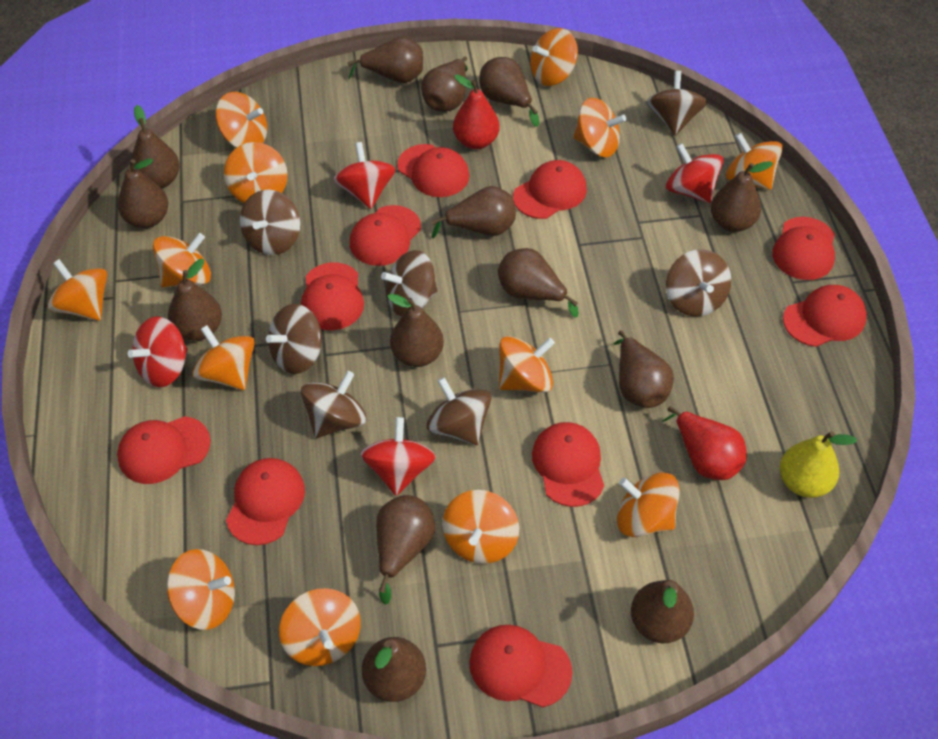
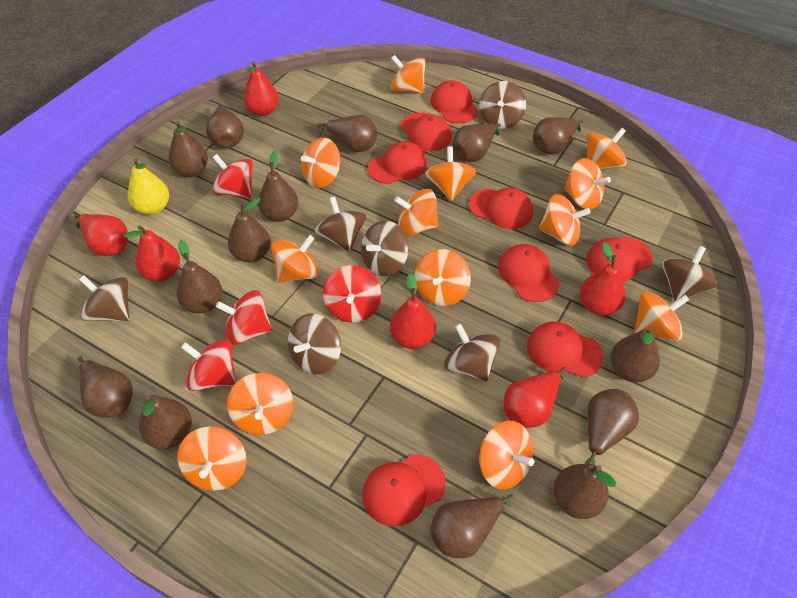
red cap: 10 -> 8
red pear: 2 -> 6

